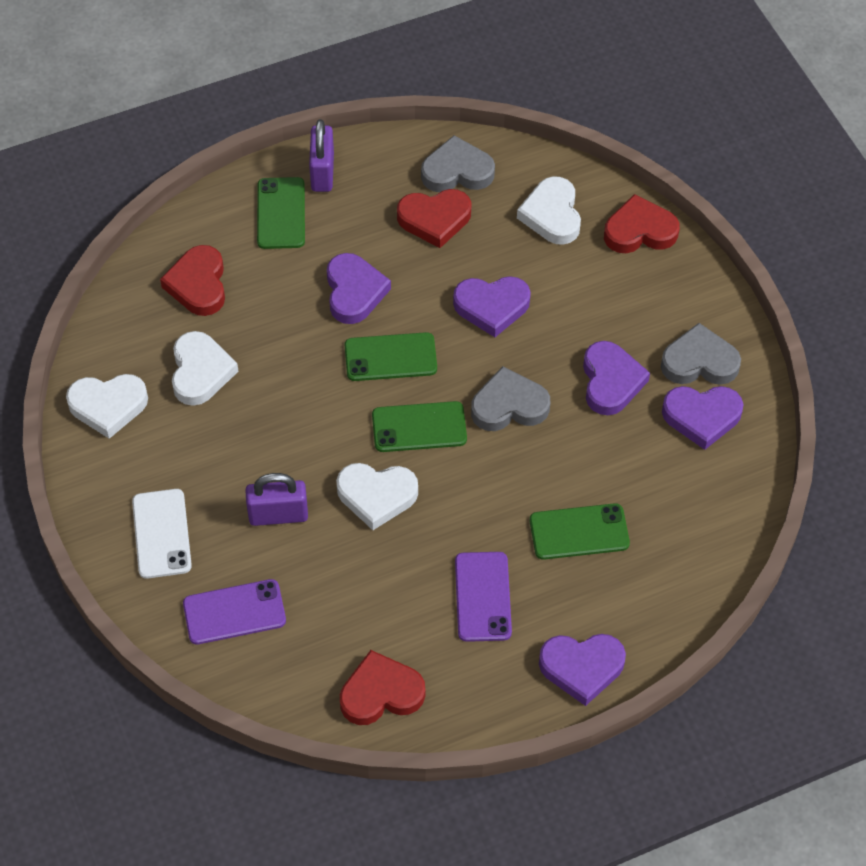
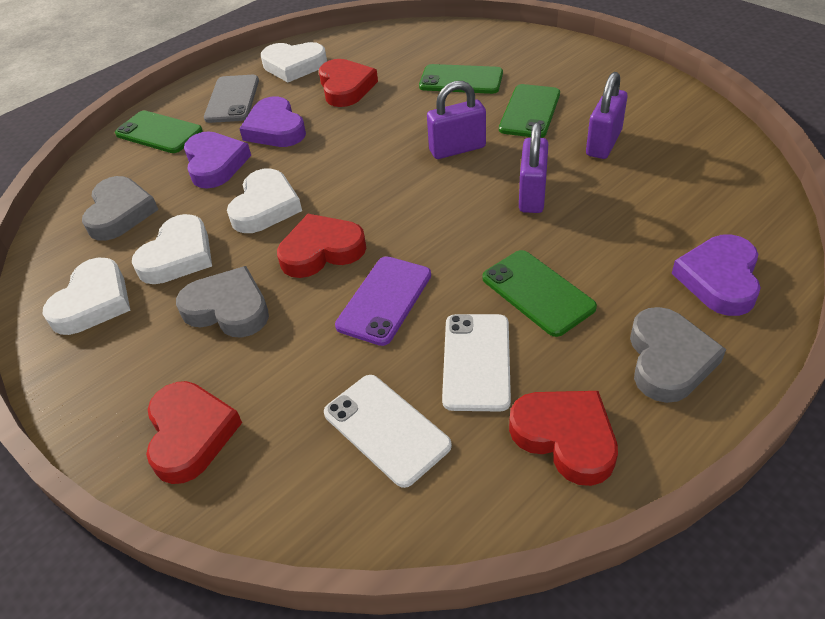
grey phone: 0 -> 1
purple heart: 5 -> 3
purple padlock: 2 -> 3
purple phone: 2 -> 1
white phone: 1 -> 2

